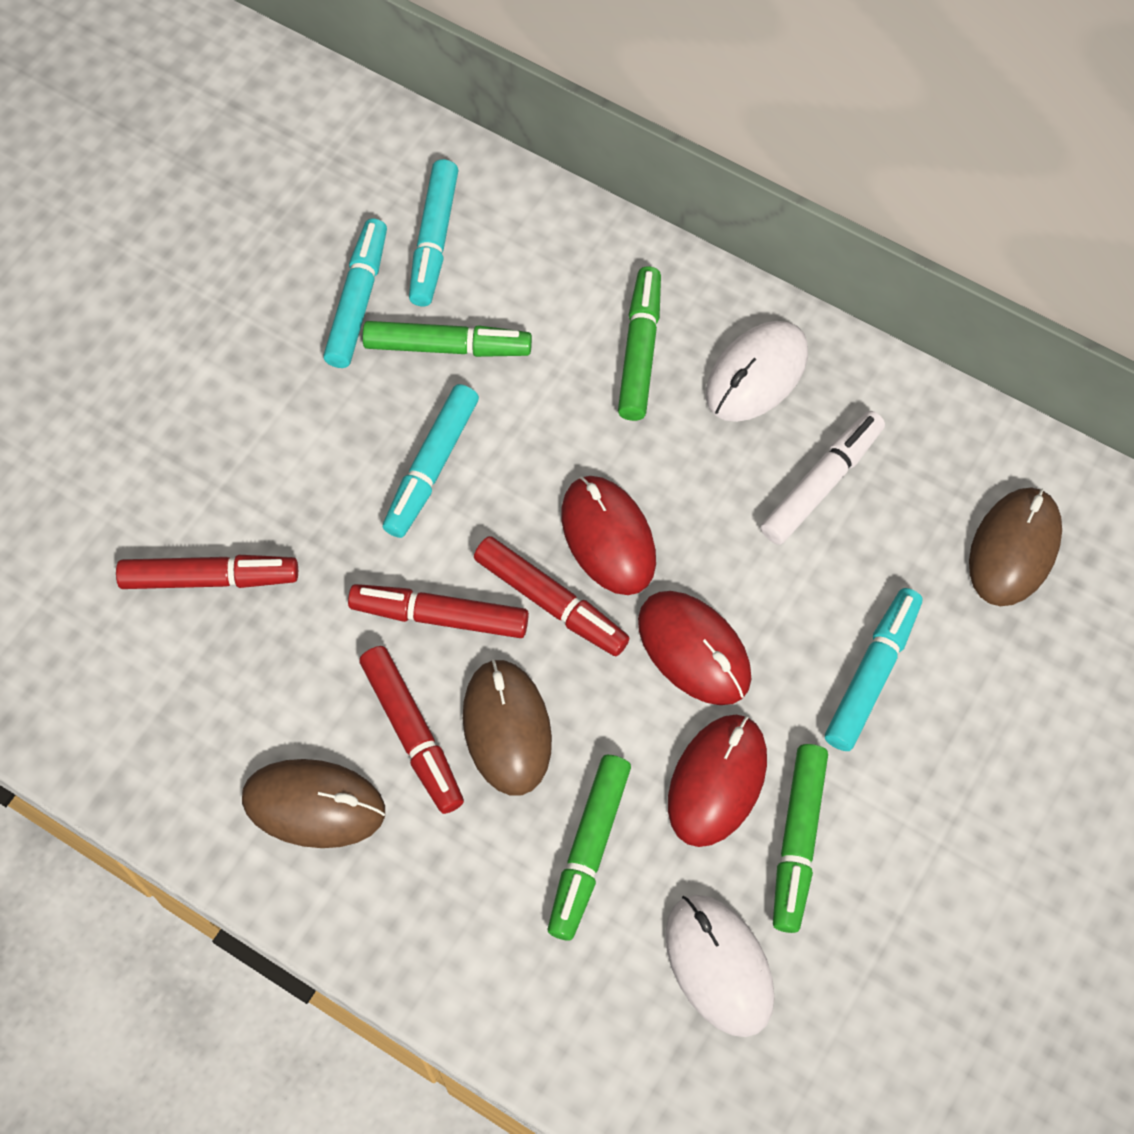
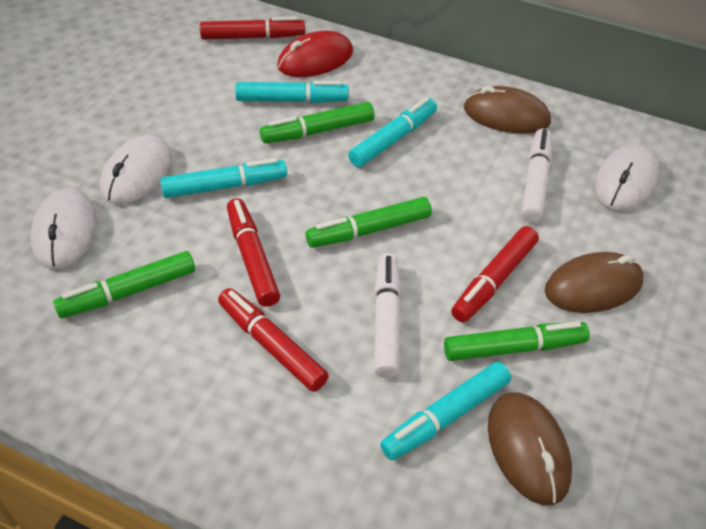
red mouse: 3 -> 1
white marker: 1 -> 2
white mouse: 2 -> 3

